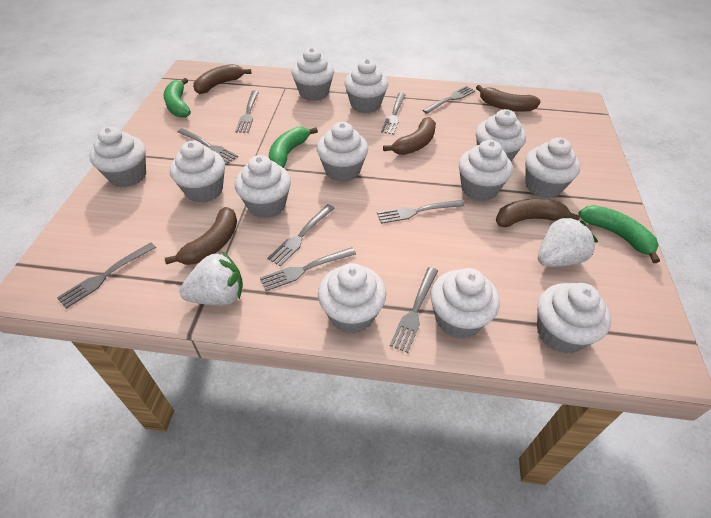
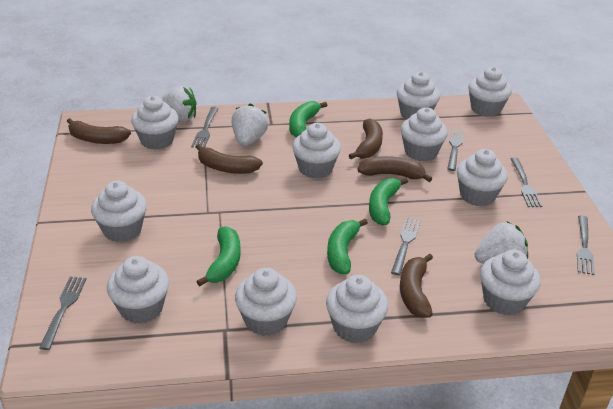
green banana: 3 -> 4
grey fork: 9 -> 6
white cupcake: 12 -> 11
white strawberry: 2 -> 3

